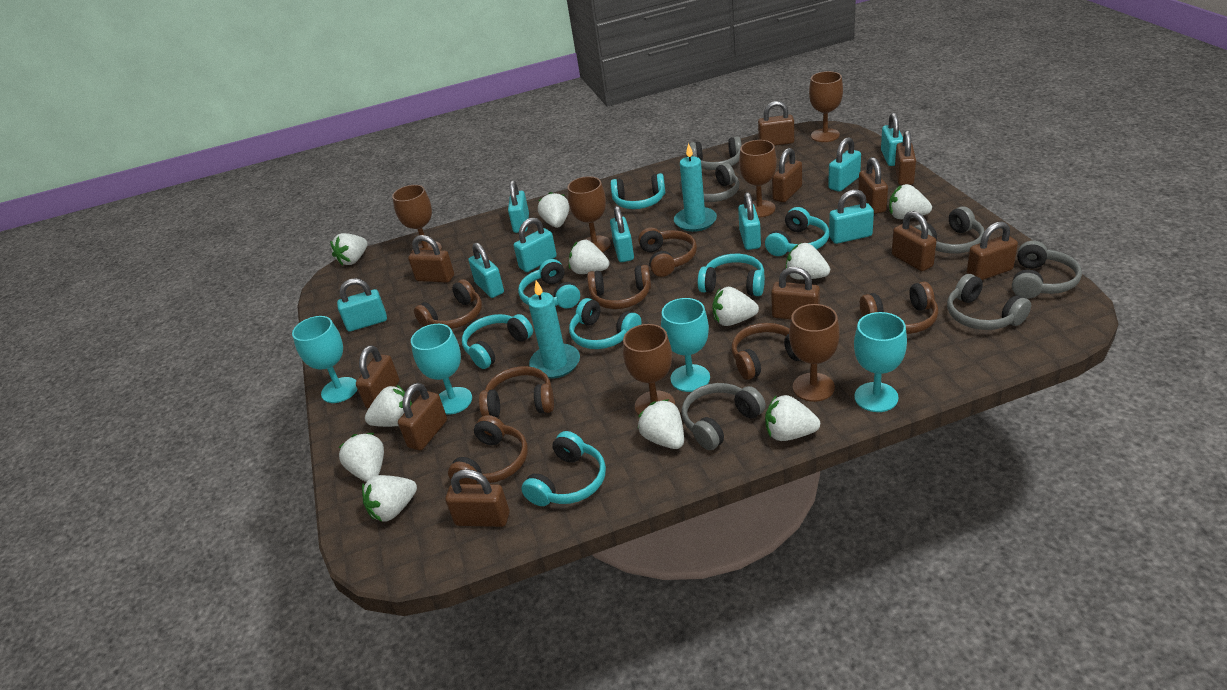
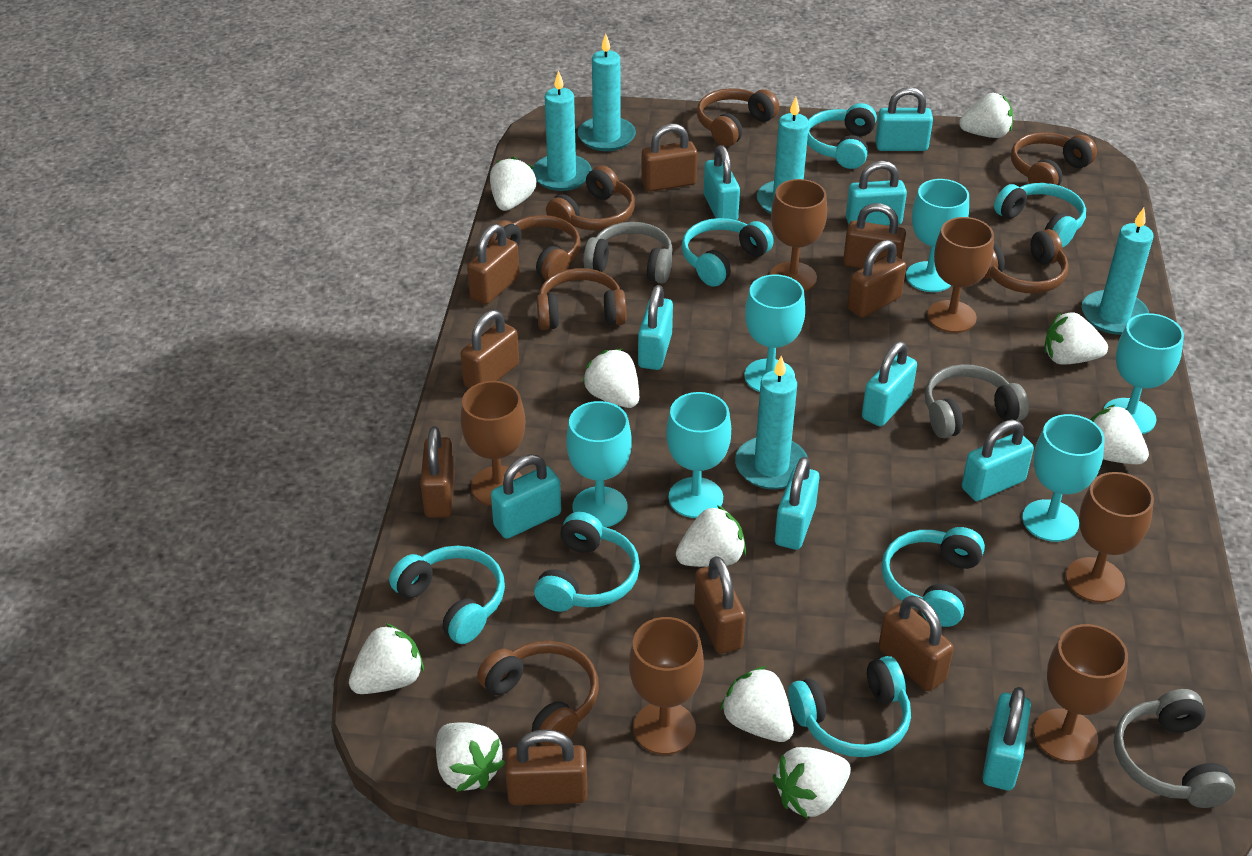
brown padlock: 11 -> 9
grey headphones: 6 -> 3
turquoise candle: 2 -> 5
turquoise goblet: 4 -> 6
white strawberry: 11 -> 10

